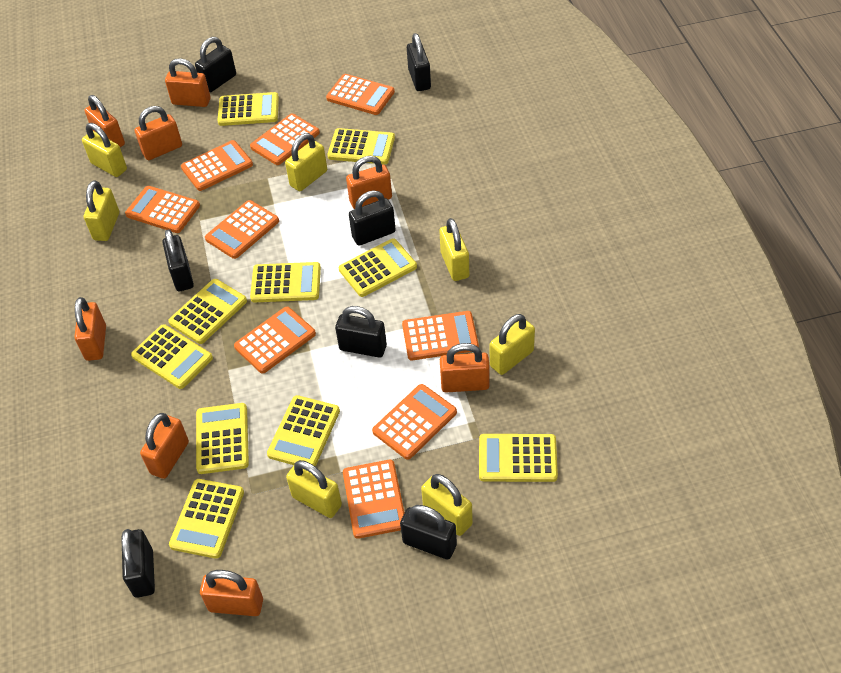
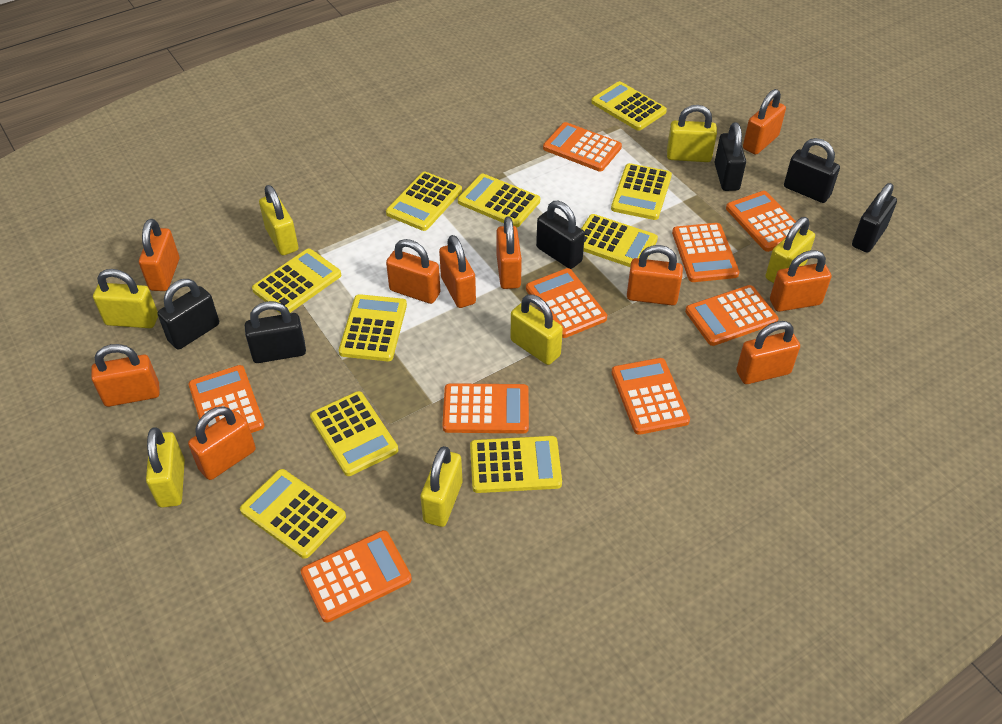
black padlock: 7 -> 6
orange padlock: 8 -> 10

